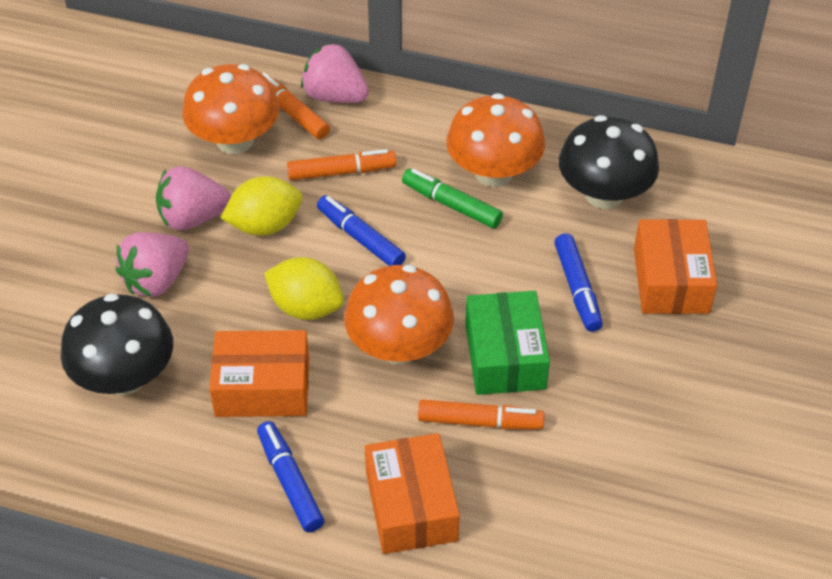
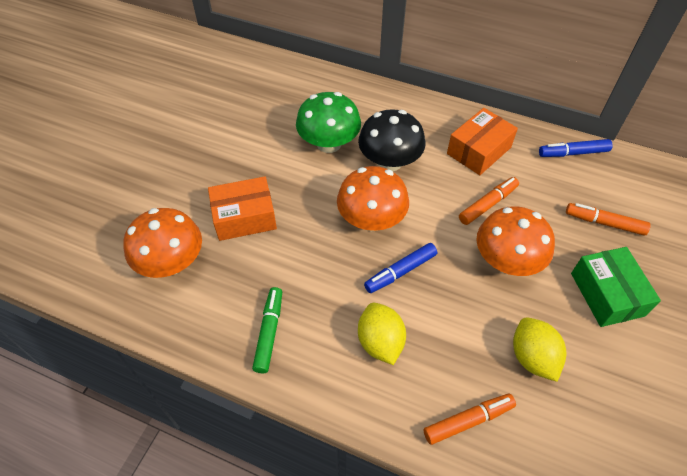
black mushroom: 2 -> 1
blue marker: 3 -> 2
green mushroom: 0 -> 1
orange box: 3 -> 2
pink strawberry: 3 -> 0

